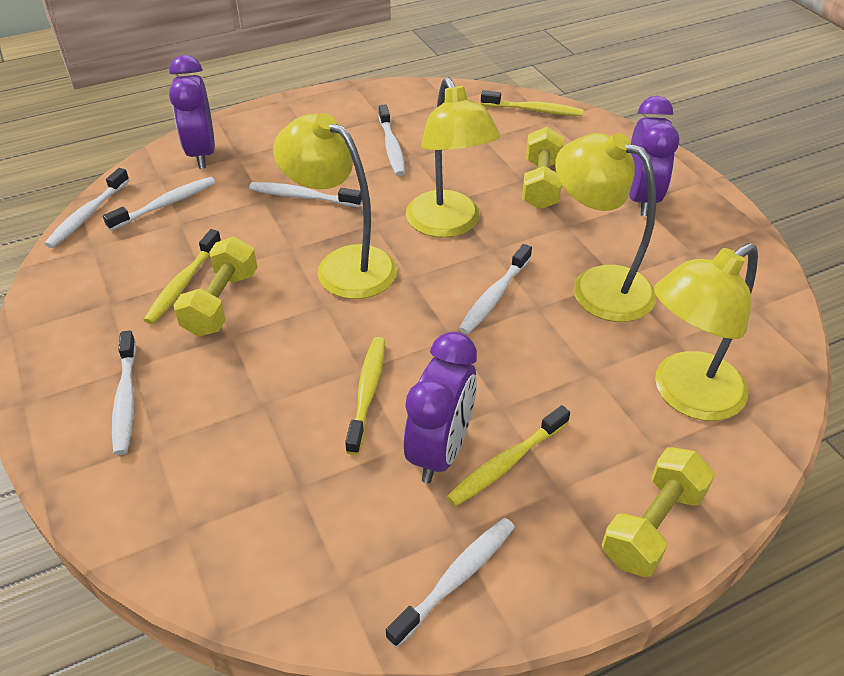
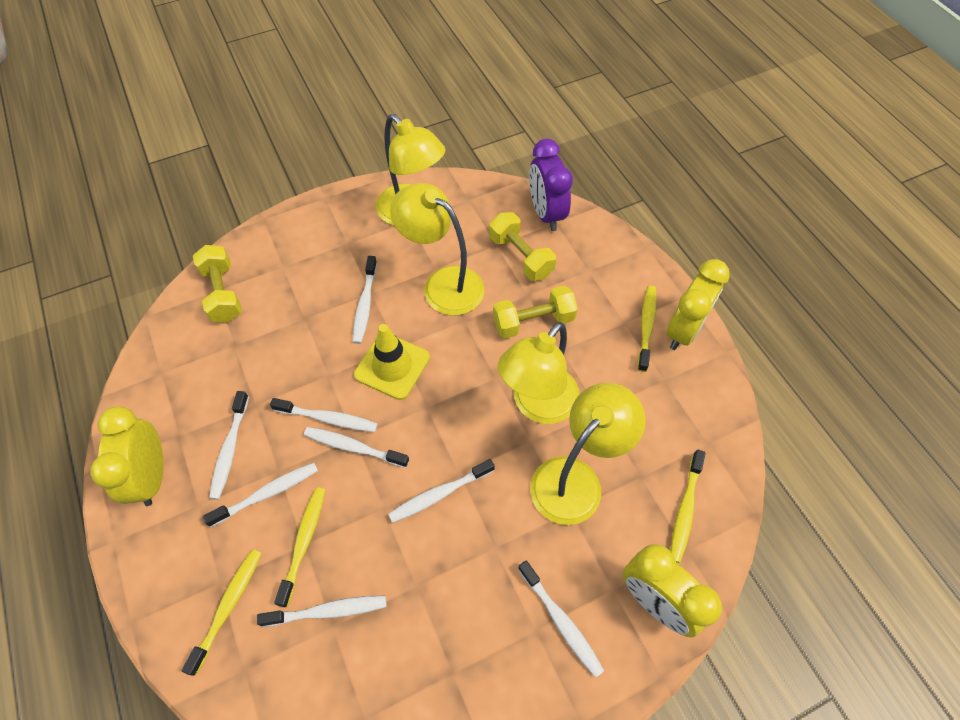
purple clock: 3 -> 1
white toothbrush: 7 -> 8
yellow clock: 0 -> 3
yellow traffic cone: 0 -> 1

